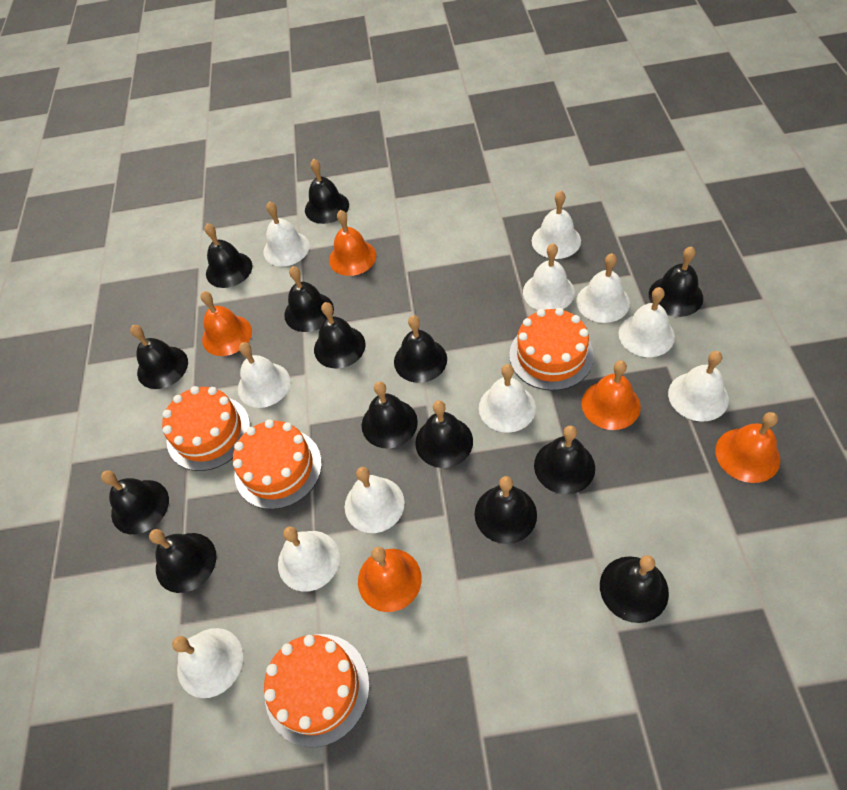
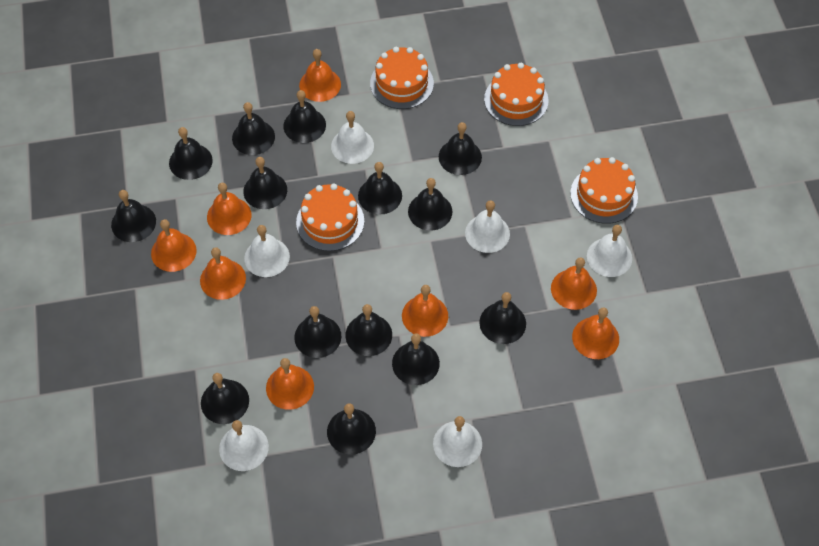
orange bell: 5 -> 8
white bell: 11 -> 6

